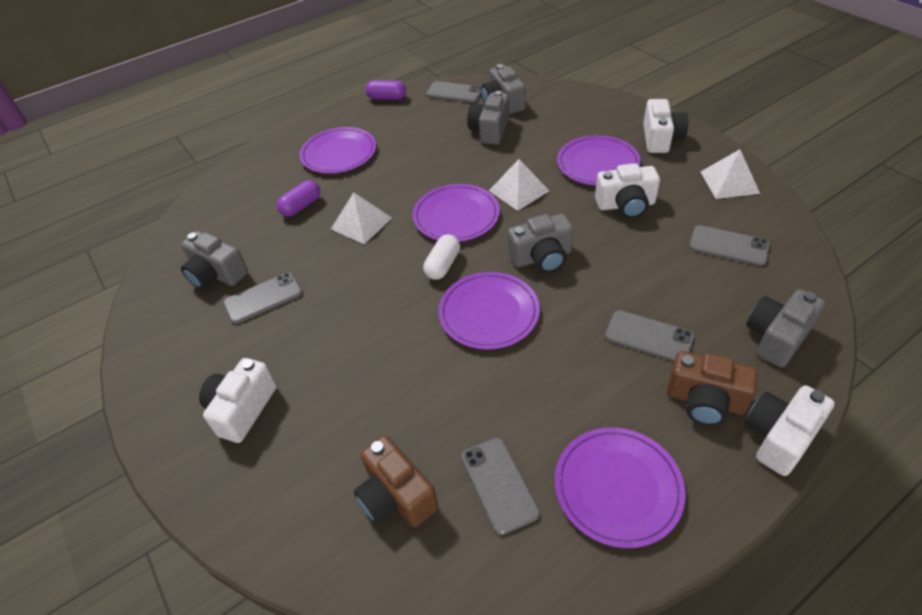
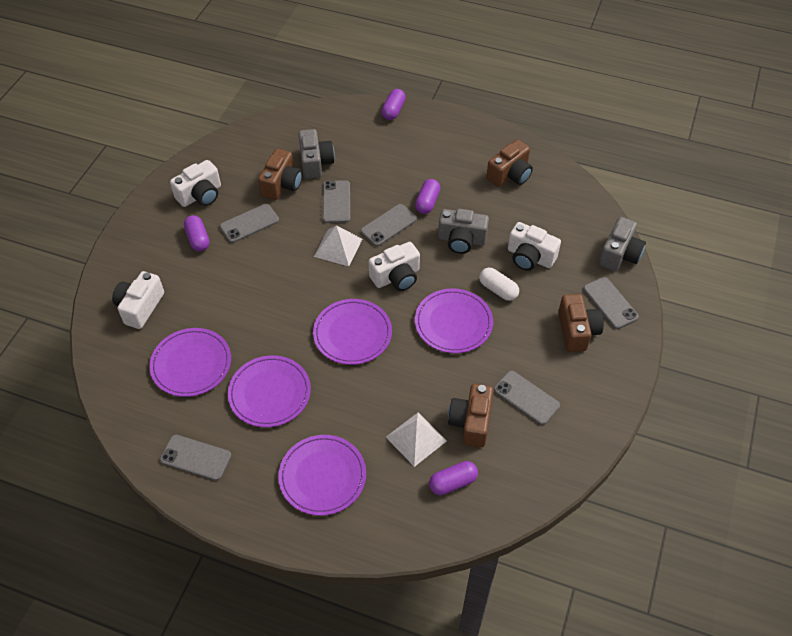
brown camera: 2 -> 4
grey camera: 5 -> 3
grey phone: 5 -> 6
purple capsule: 2 -> 4
white pyramid: 3 -> 2

